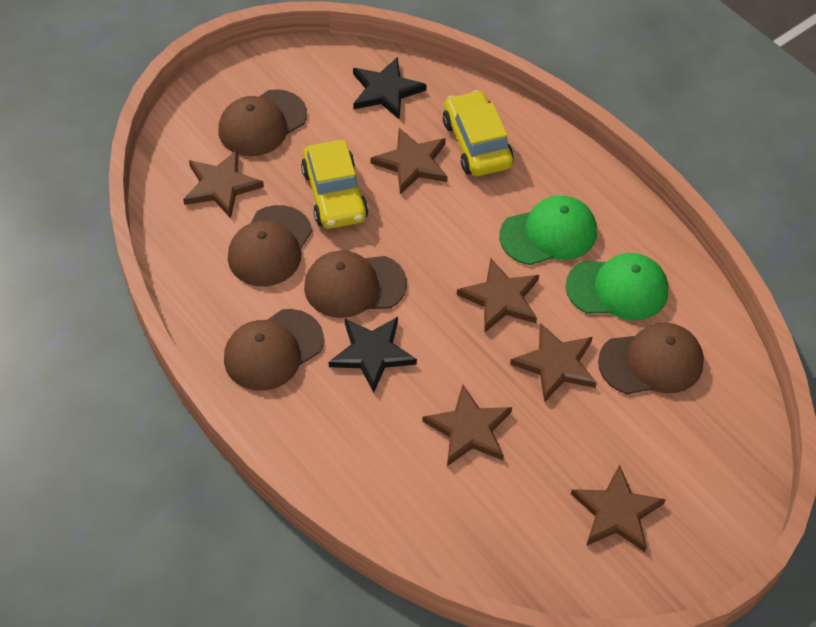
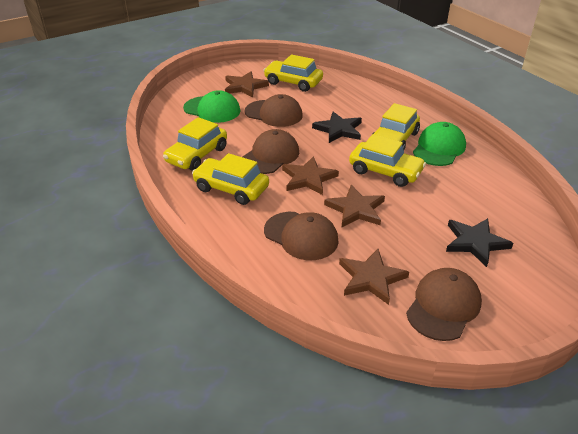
brown cap: 5 -> 4
brown star: 6 -> 4
yellow car: 2 -> 5

